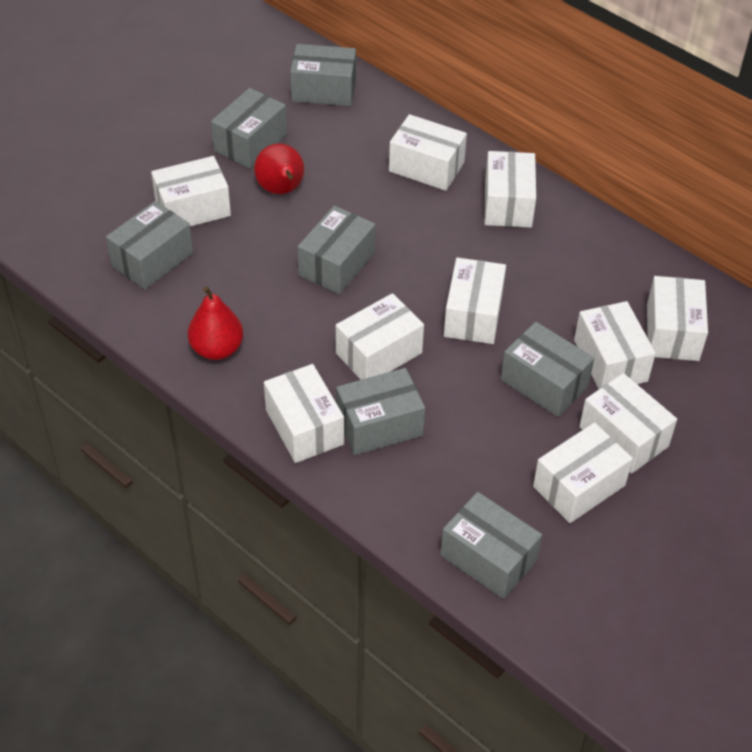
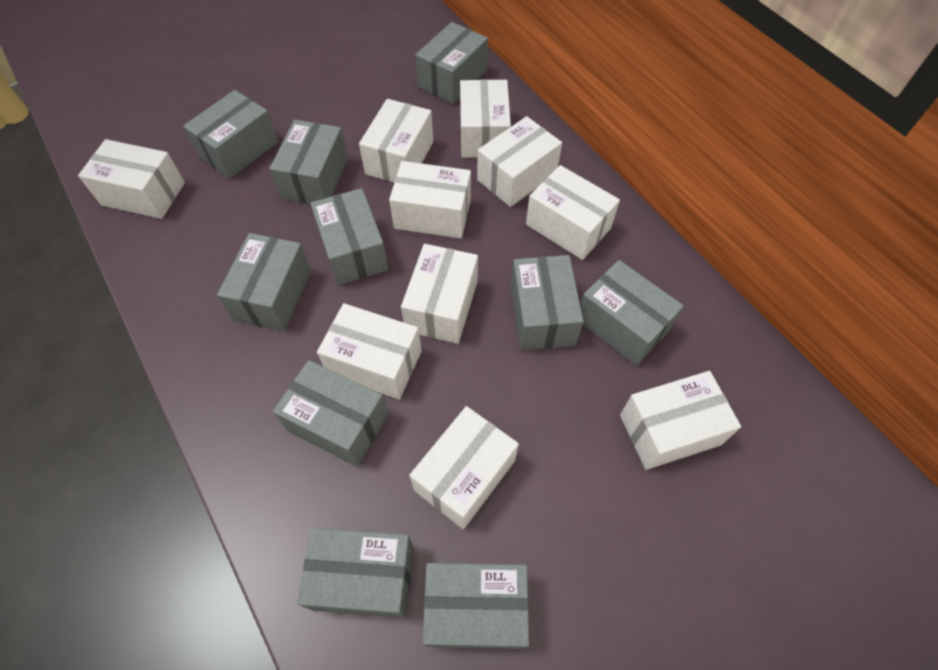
grey box: 7 -> 10
red pear: 2 -> 0

